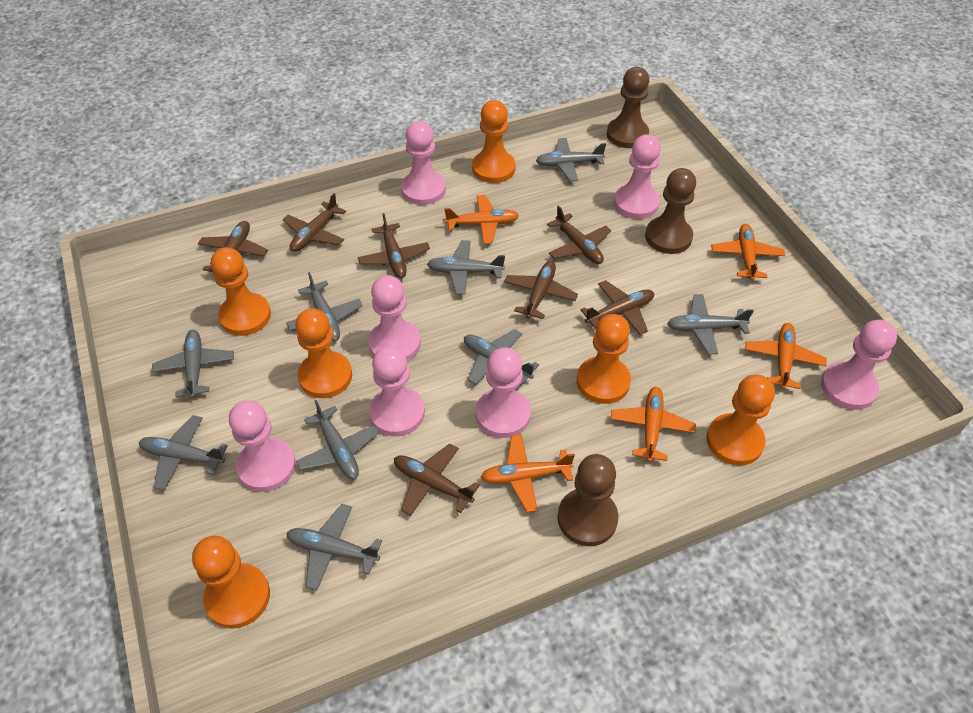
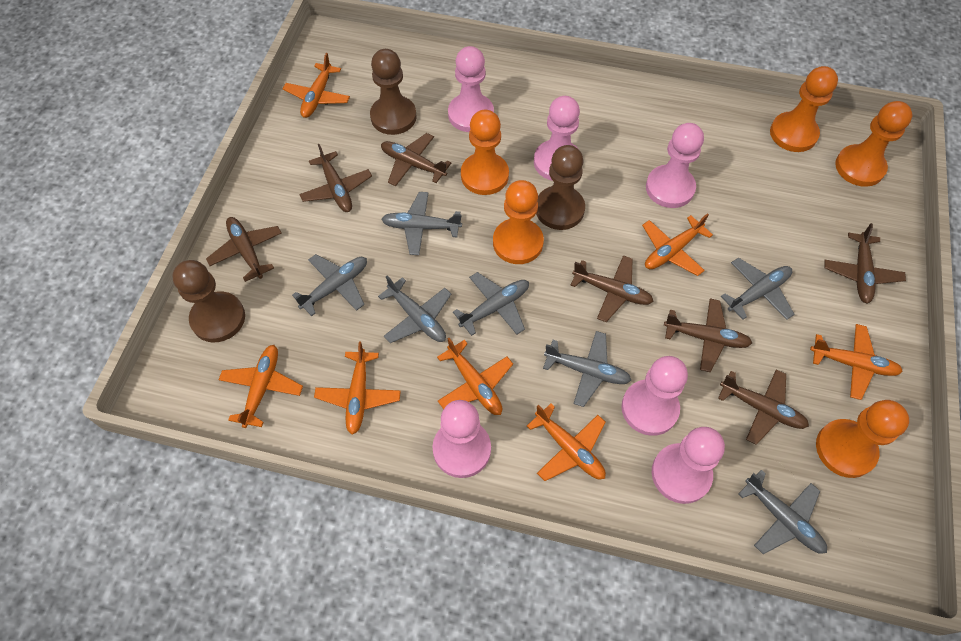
grey plane: 9 -> 7
orange pawn: 6 -> 5
orange plane: 5 -> 7
pink pawn: 7 -> 6

